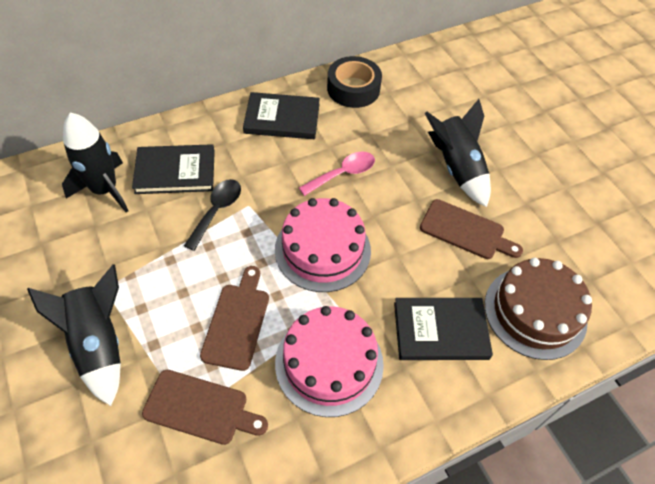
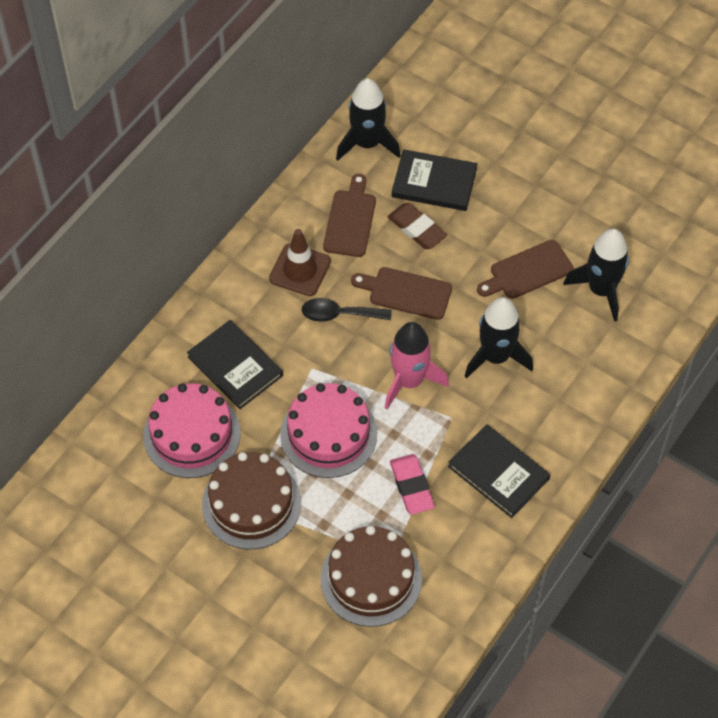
black tape: 1 -> 0
brown cake: 1 -> 2
brown eraser: 0 -> 1
brown traffic cone: 0 -> 1
pink eraser: 0 -> 1
pink rocket: 0 -> 1
pink spoon: 1 -> 0

